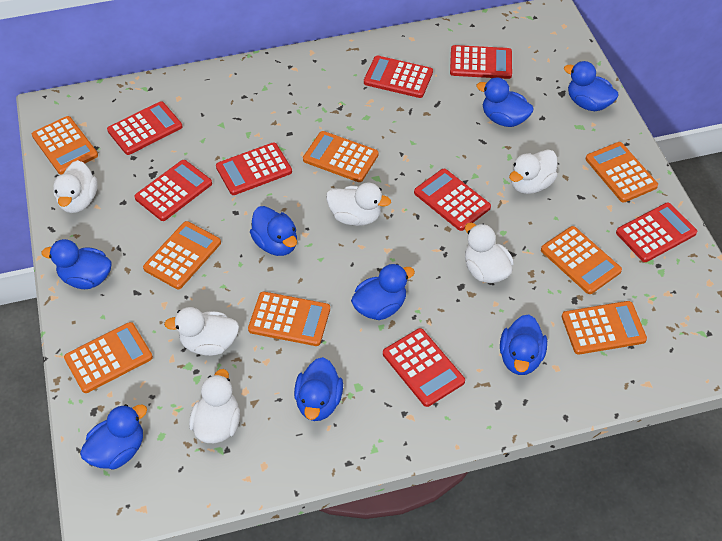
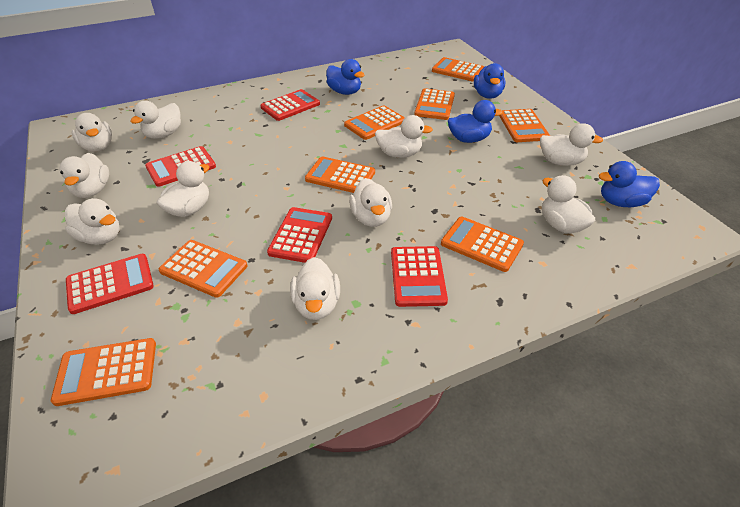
blue duck: 8 -> 4
red calculator: 8 -> 5
white duck: 6 -> 10

